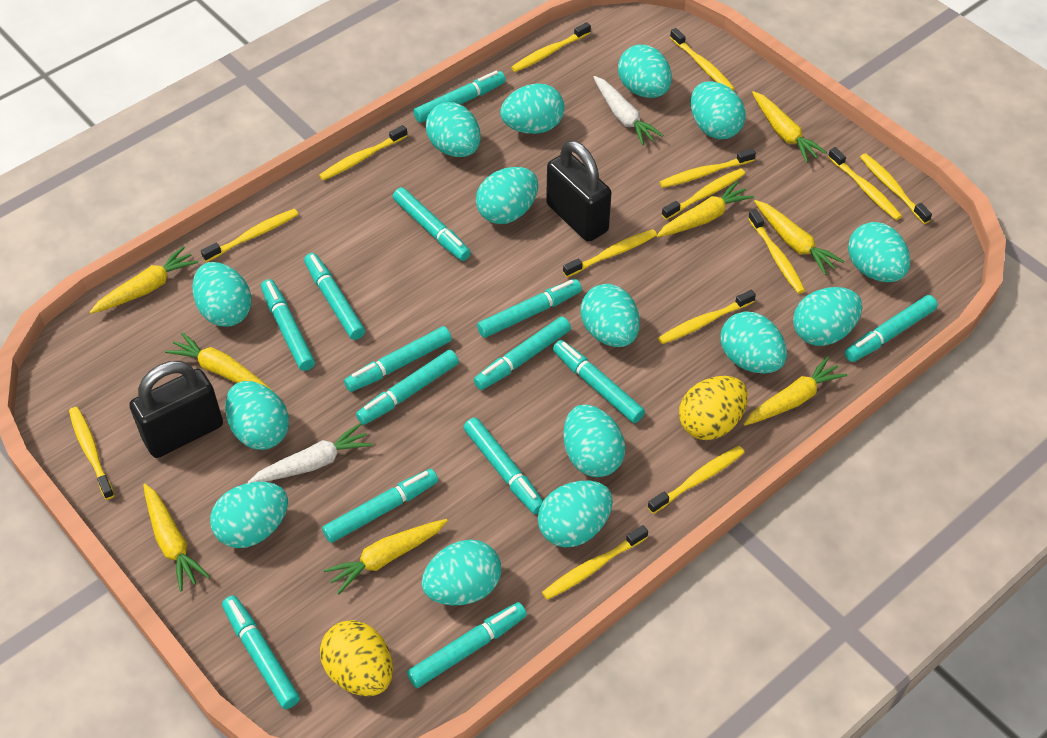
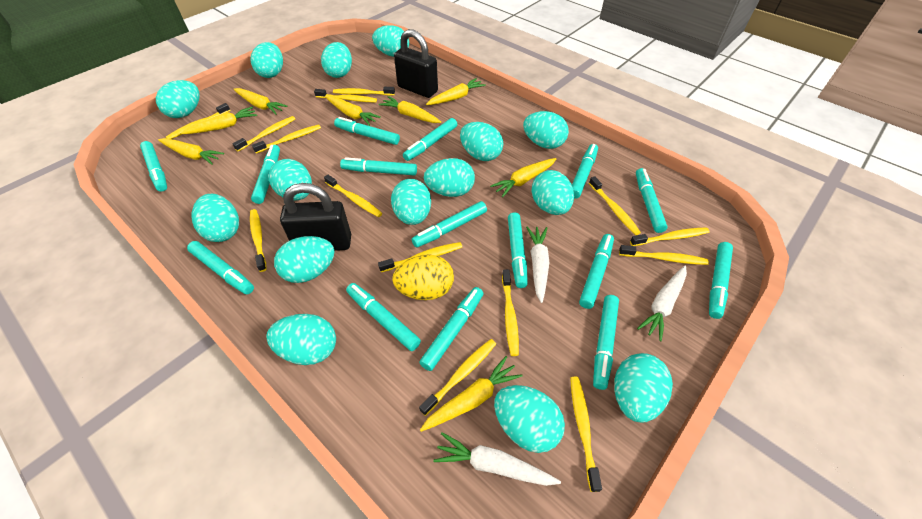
turquoise marker: 14 -> 15
white carrot: 2 -> 3
yellow egg: 2 -> 1

